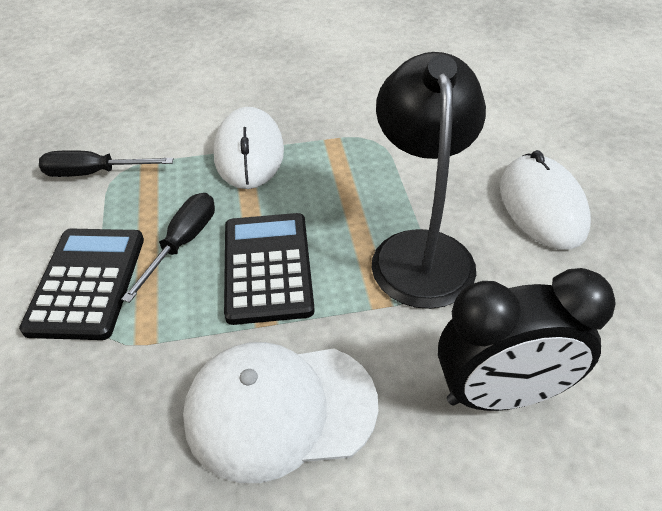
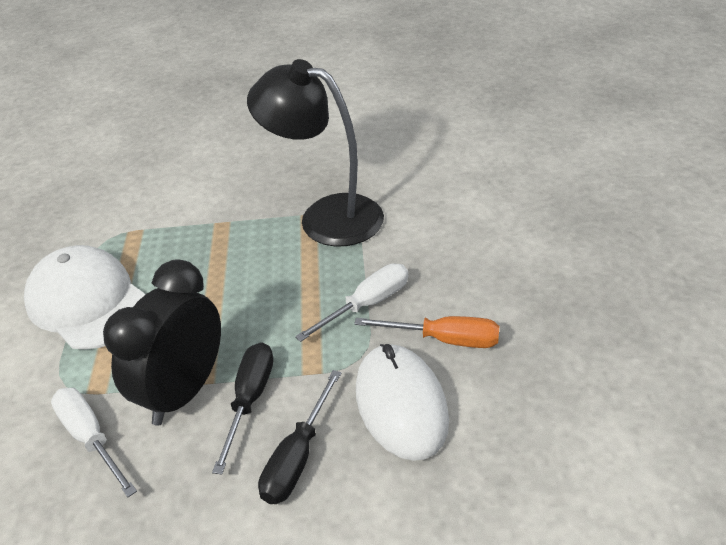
black calculator: 2 -> 0
orange screwdriver: 0 -> 1
white mouse: 2 -> 1
white screwdriver: 0 -> 2

